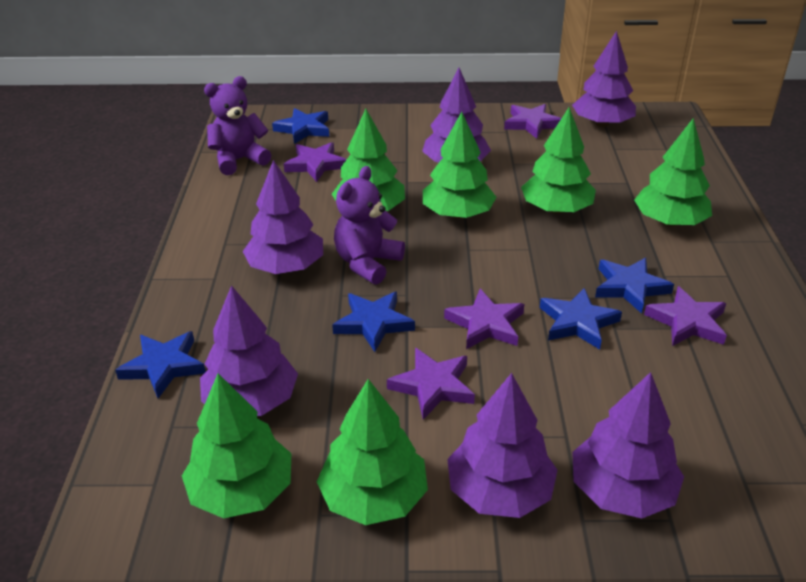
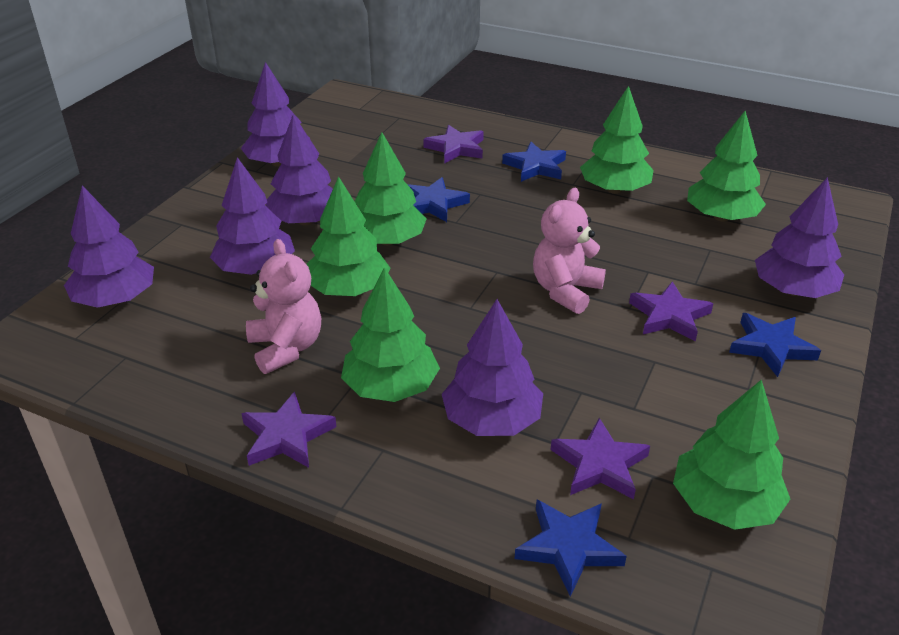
blue star: 5 -> 4
pink teddy bear: 0 -> 2
purple star: 5 -> 4
purple teddy bear: 2 -> 0

